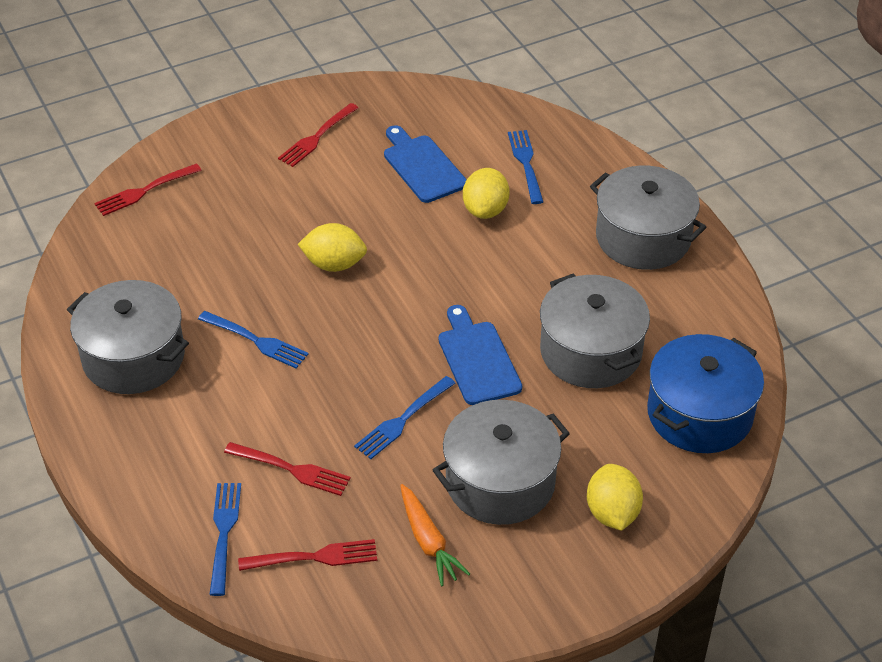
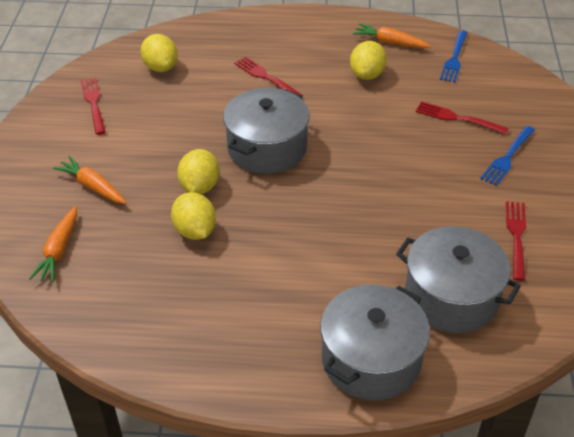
blue cutting board: 2 -> 0
blue fork: 4 -> 2
blue pot: 1 -> 0
grey pot: 4 -> 3
orange carrot: 1 -> 3
yellow lemon: 3 -> 4

